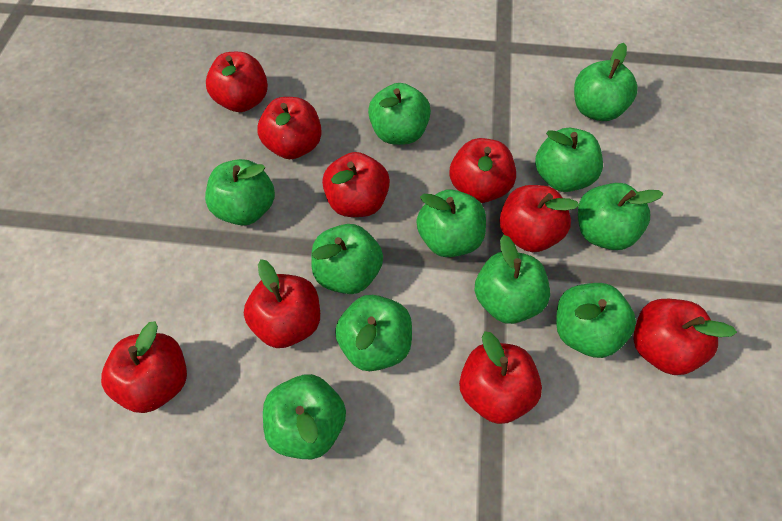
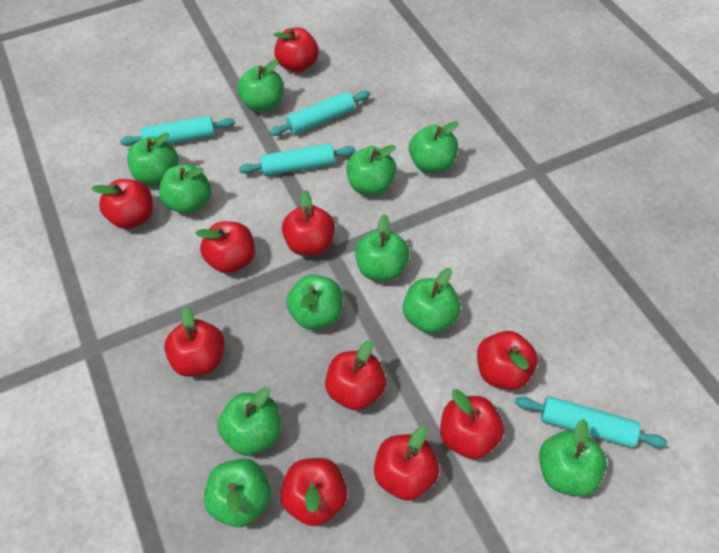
red apple: 9 -> 10
turquoise rolling pin: 0 -> 4

